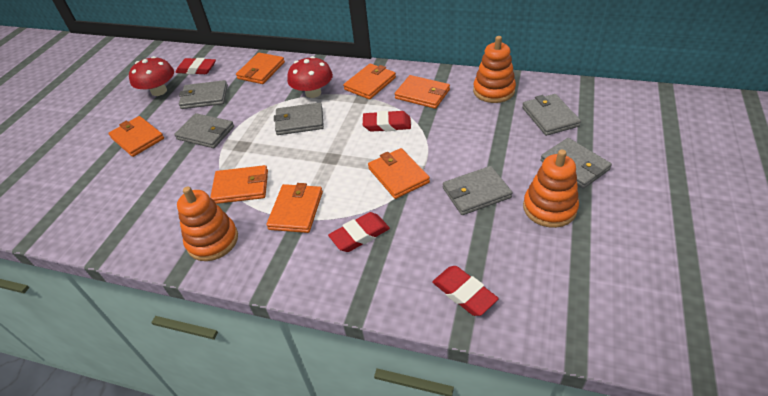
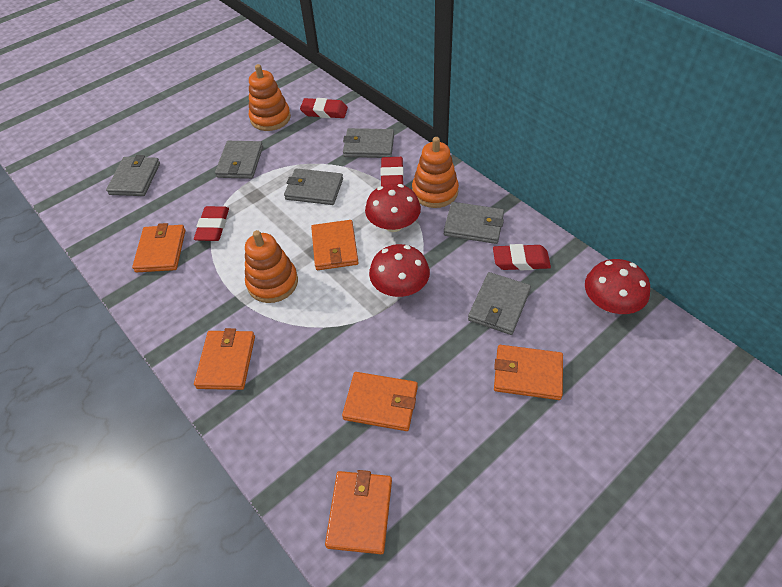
orange wallet: 7 -> 6
red mushroom: 2 -> 3

